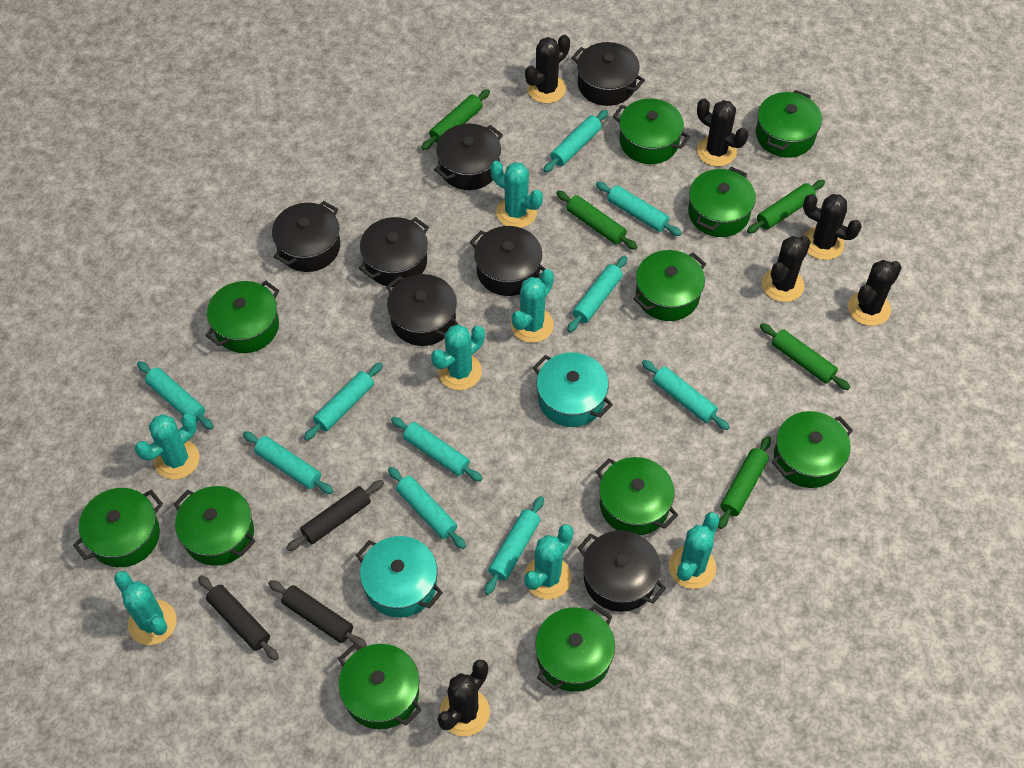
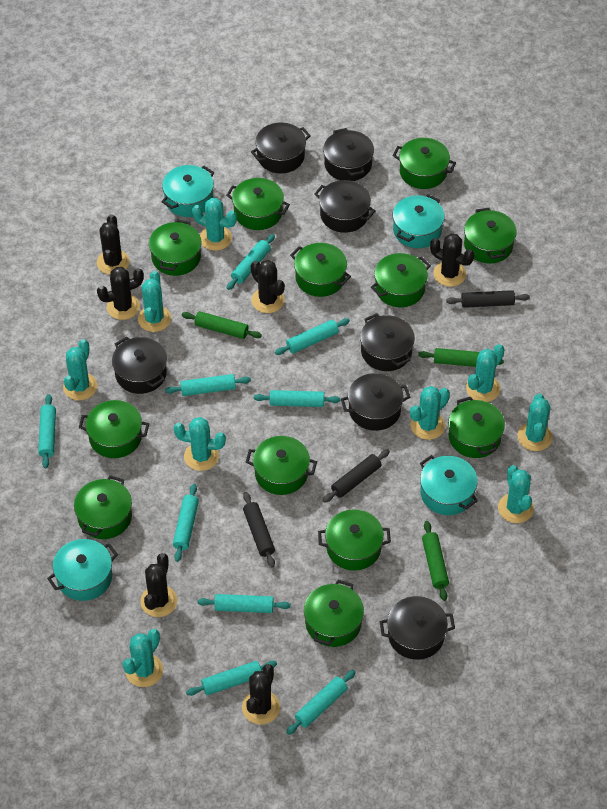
green pot: 11 -> 12
green rolling pin: 5 -> 3
turquoise cactus: 7 -> 9
turquoise pot: 2 -> 4
turquoise rolling pin: 10 -> 9

